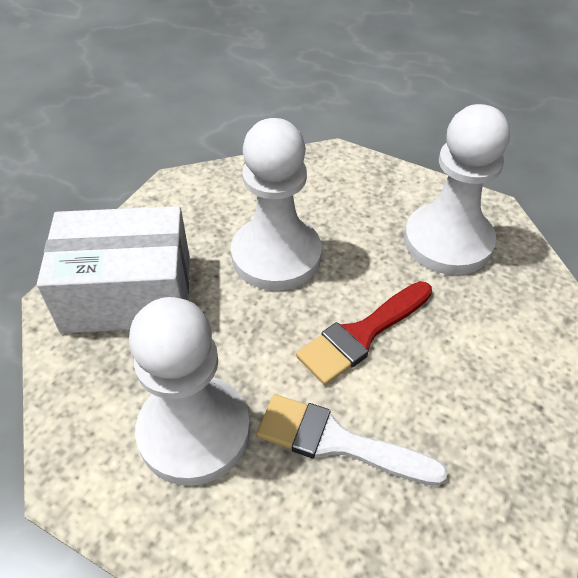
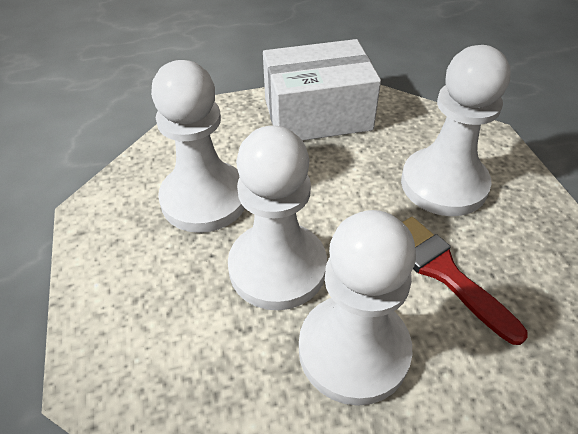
white brush: 1 -> 0
white pawn: 3 -> 4

